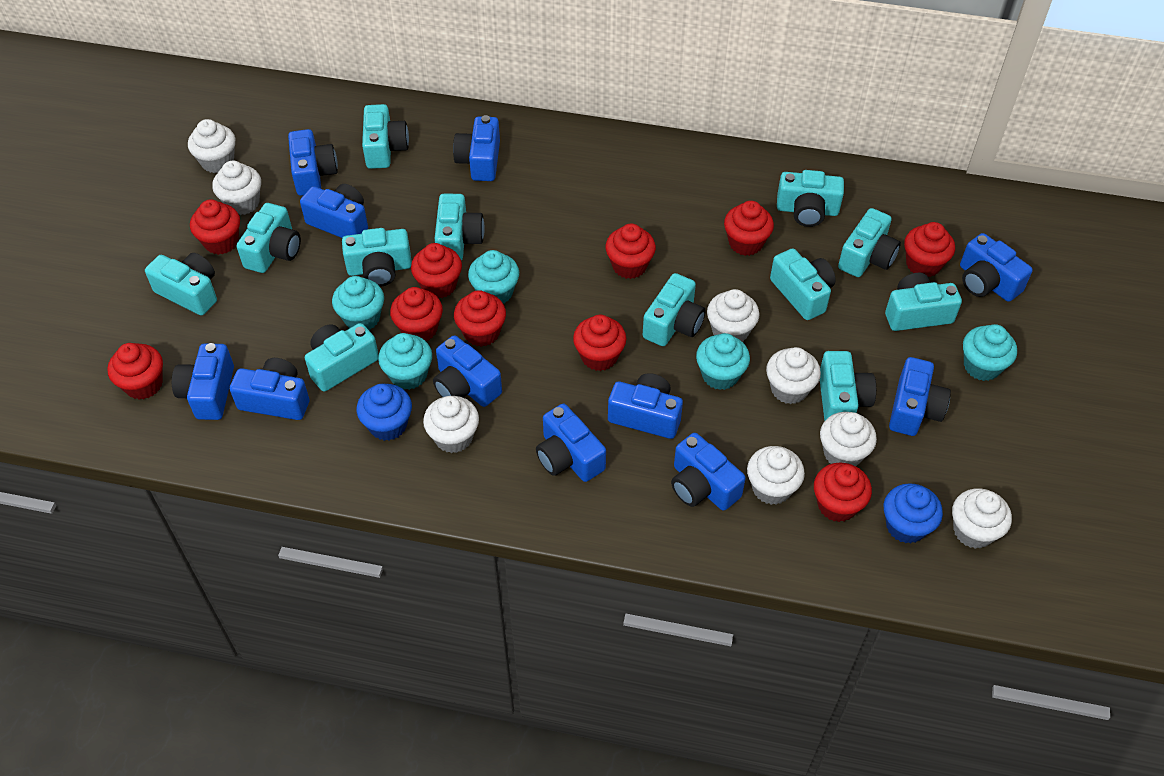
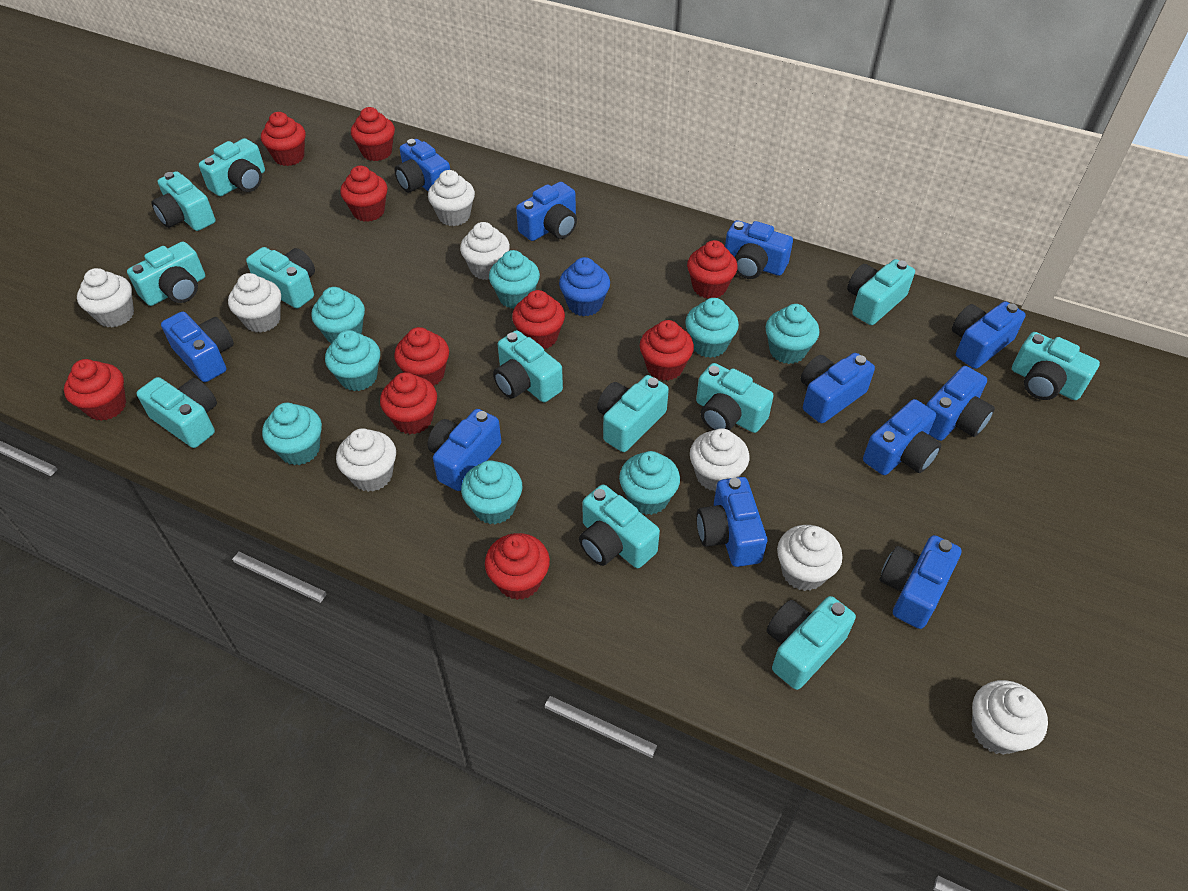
blue cupcake: 2 -> 1
turquoise cupcake: 5 -> 8

